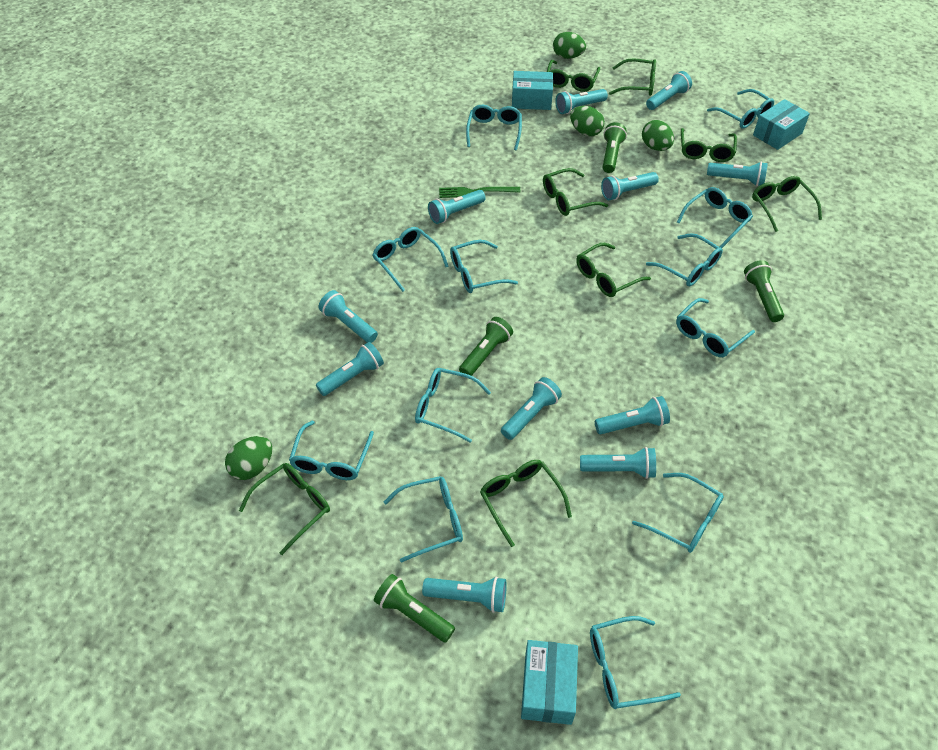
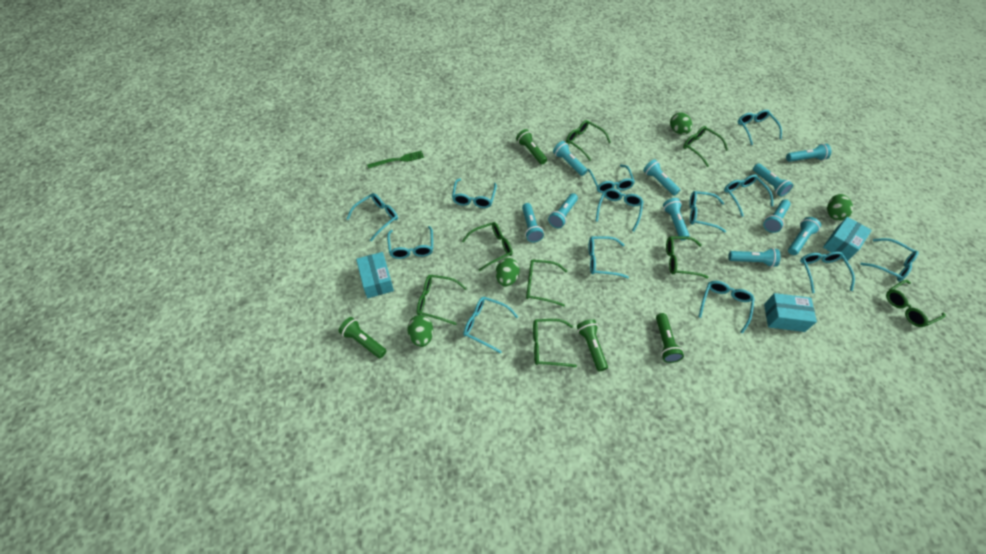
turquoise flashlight: 11 -> 10
turquoise glasses: 12 -> 13

